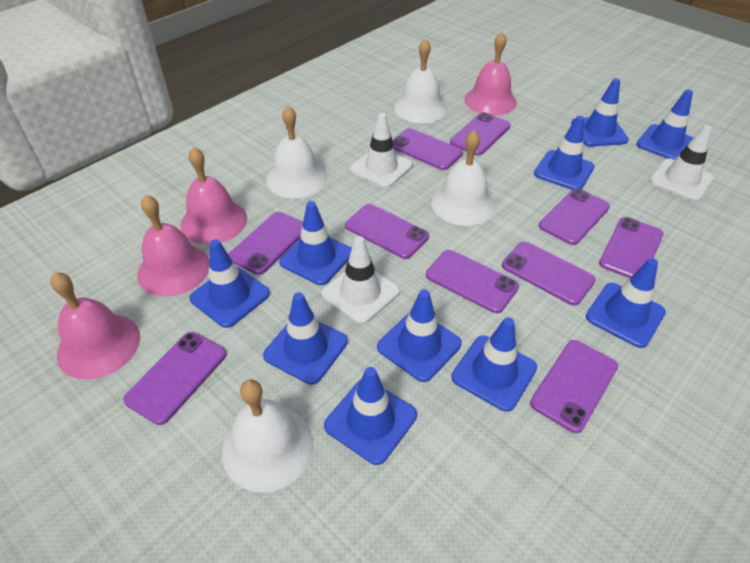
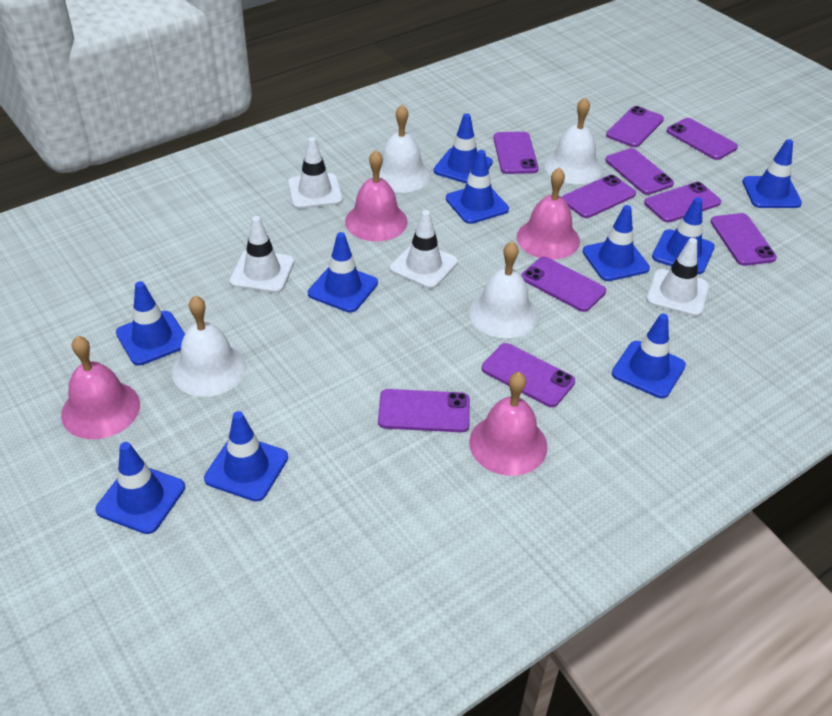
white traffic cone: 3 -> 4

